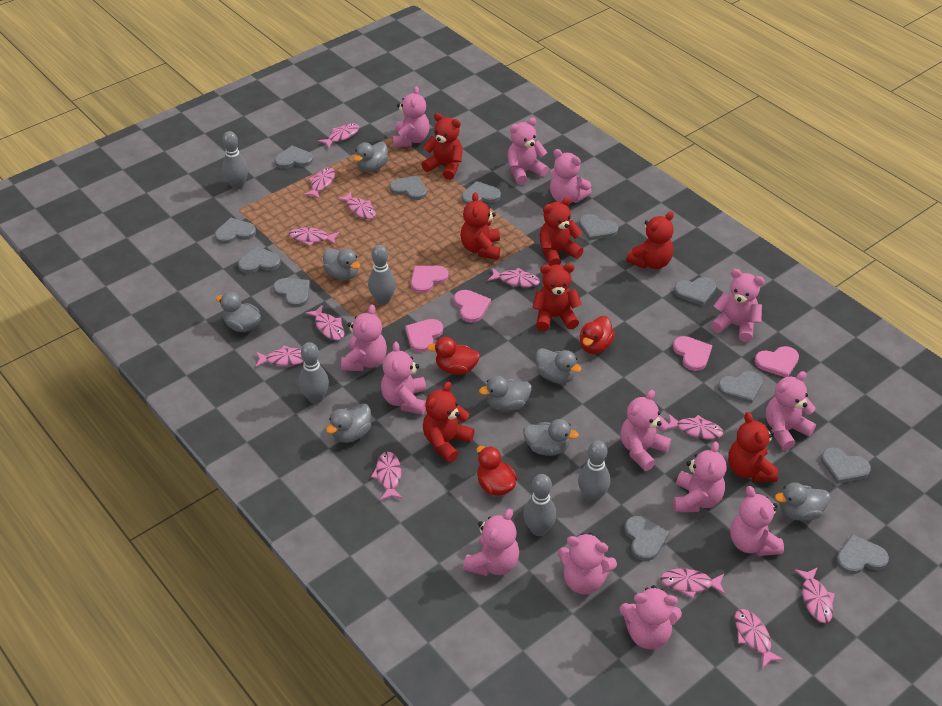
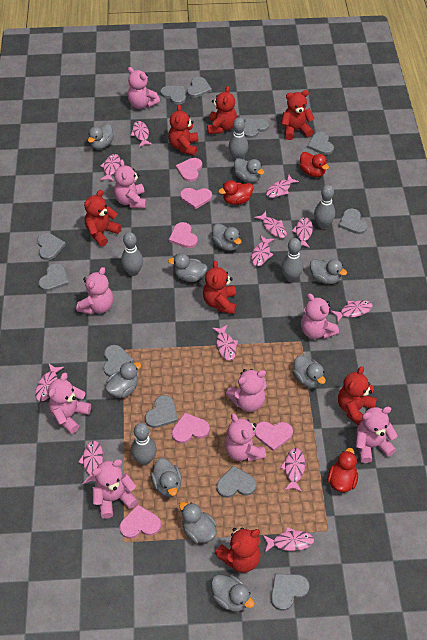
grey duck: 8 -> 10
grey heart: 12 -> 11
pink heart: 5 -> 6
pink teddy bear: 13 -> 9

